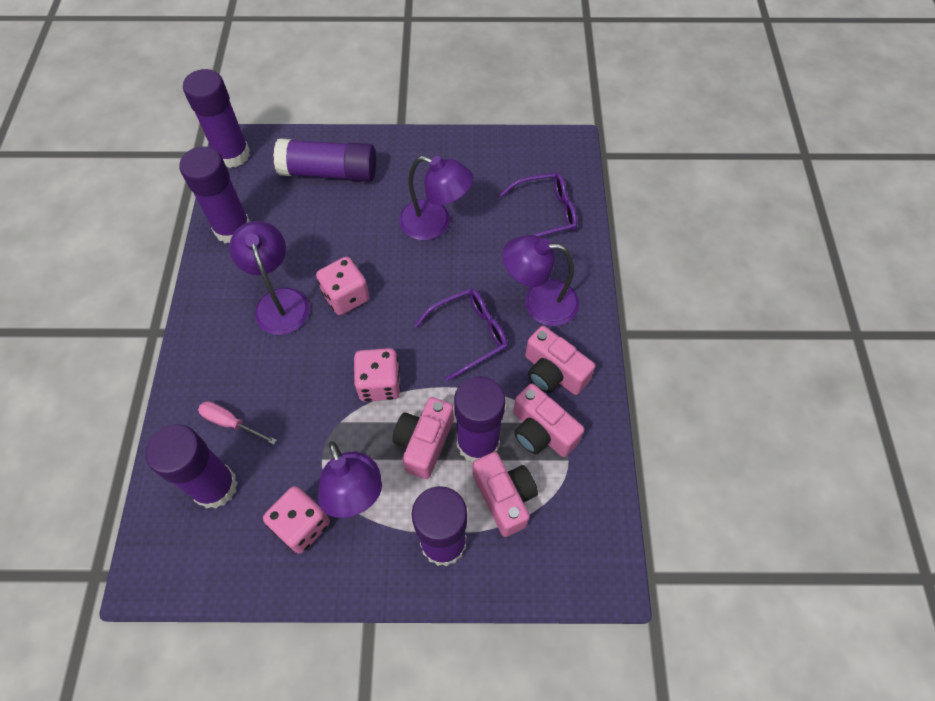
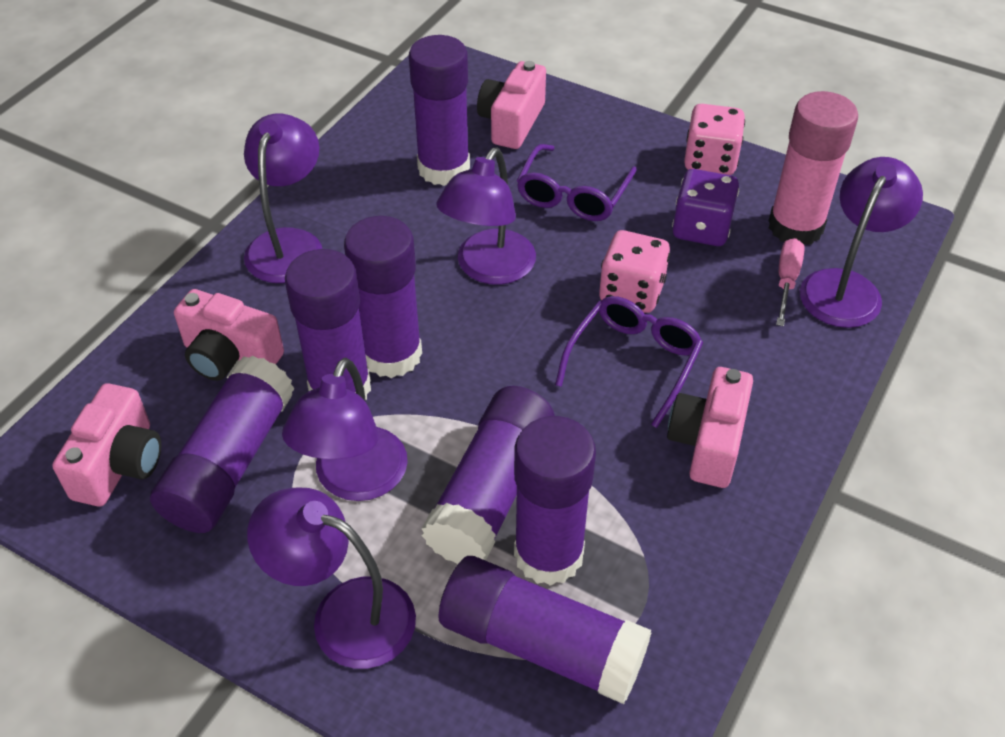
pink dice: 3 -> 2
pink glue stick: 0 -> 1
purple dice: 0 -> 1
purple glue stick: 6 -> 7
purple lamp: 4 -> 5

